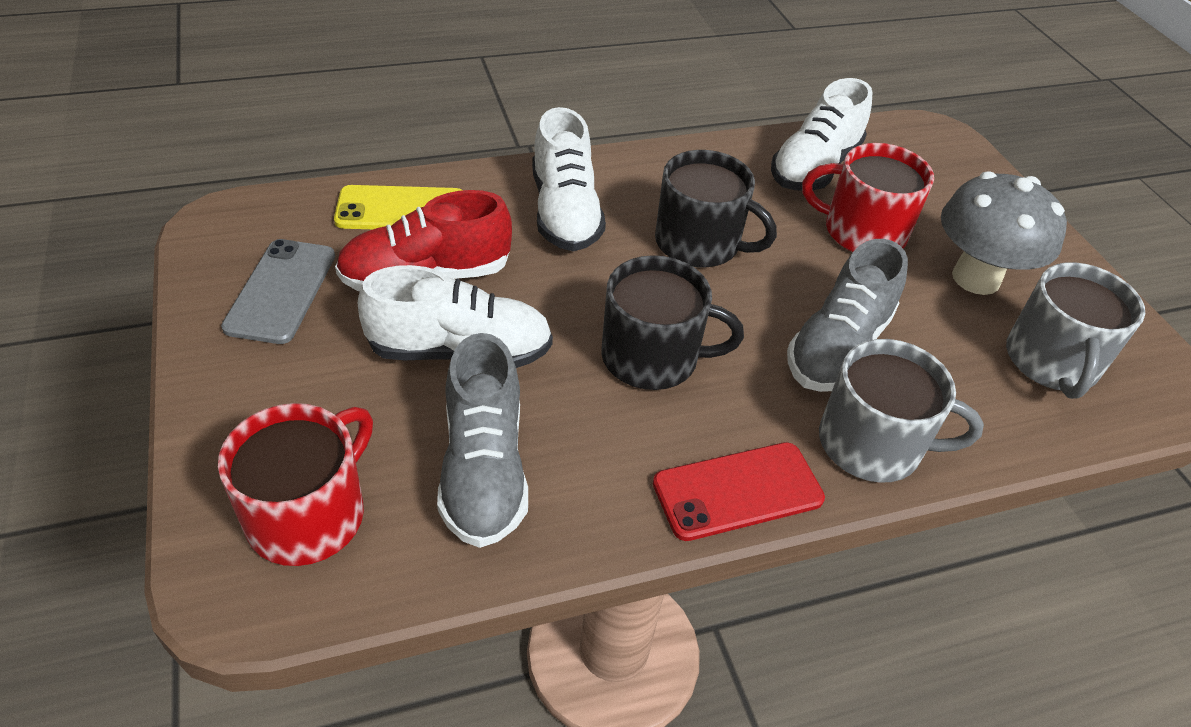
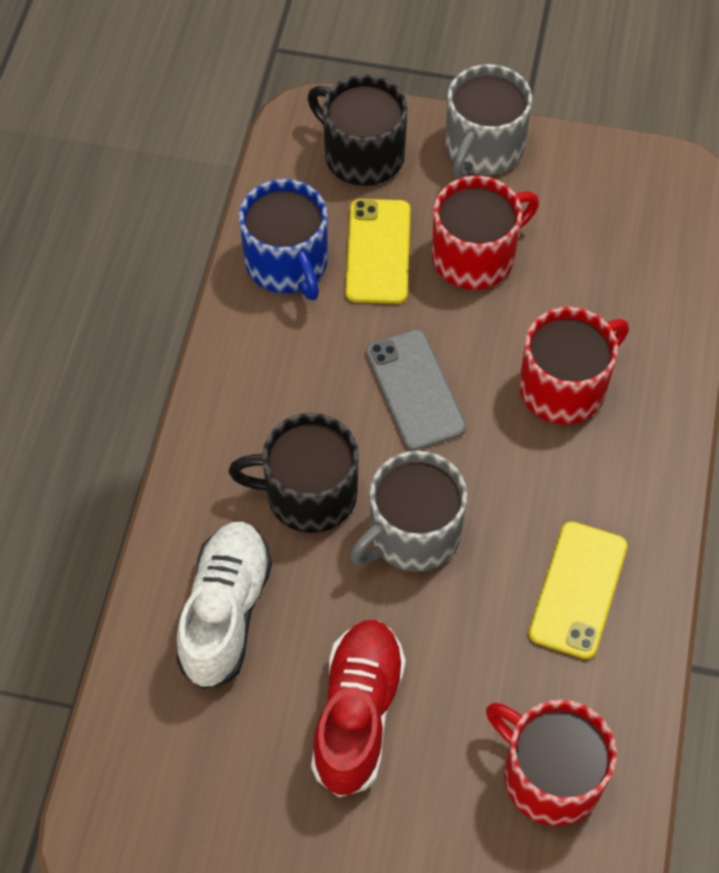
blue mug: 0 -> 1
grey mushroom: 1 -> 0
grey shoe: 2 -> 0
red mug: 2 -> 3
red phone: 1 -> 0
white shoe: 3 -> 1
yellow phone: 1 -> 2

